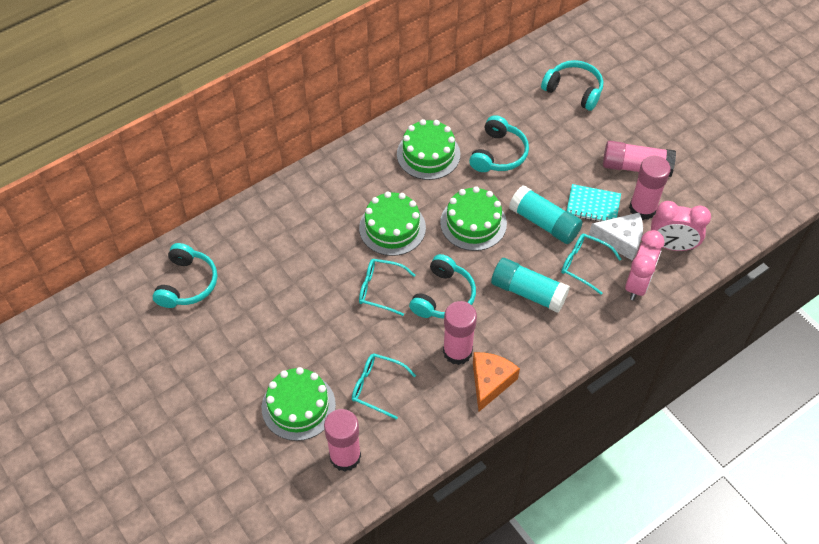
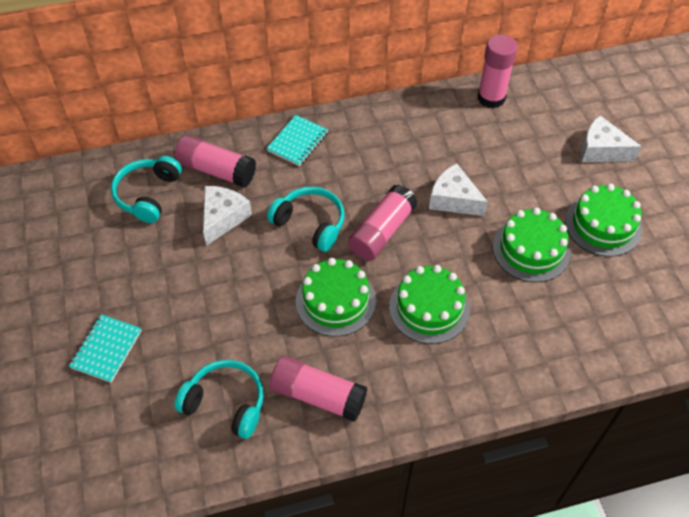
orange cheese: 1 -> 0
pink clock: 2 -> 0
turquoise glasses: 3 -> 0
turquoise glue stick: 2 -> 0
turquoise headphones: 4 -> 3
turquoise notebook: 1 -> 2
white cheese: 1 -> 3

